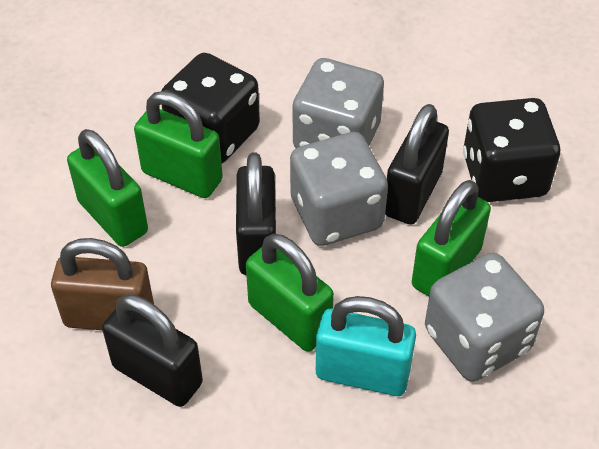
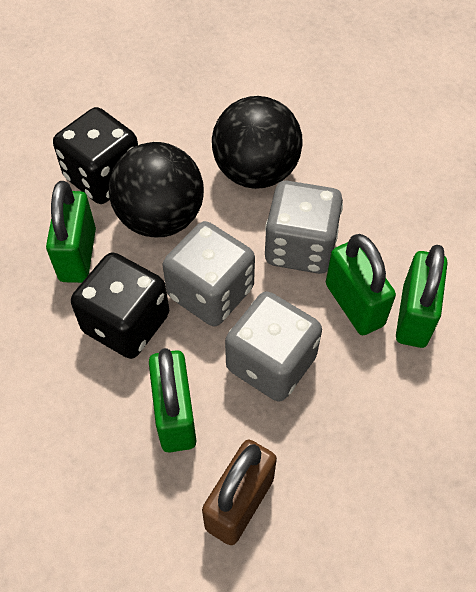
black ball: 0 -> 2
black padlock: 3 -> 0
turquoise padlock: 1 -> 0

